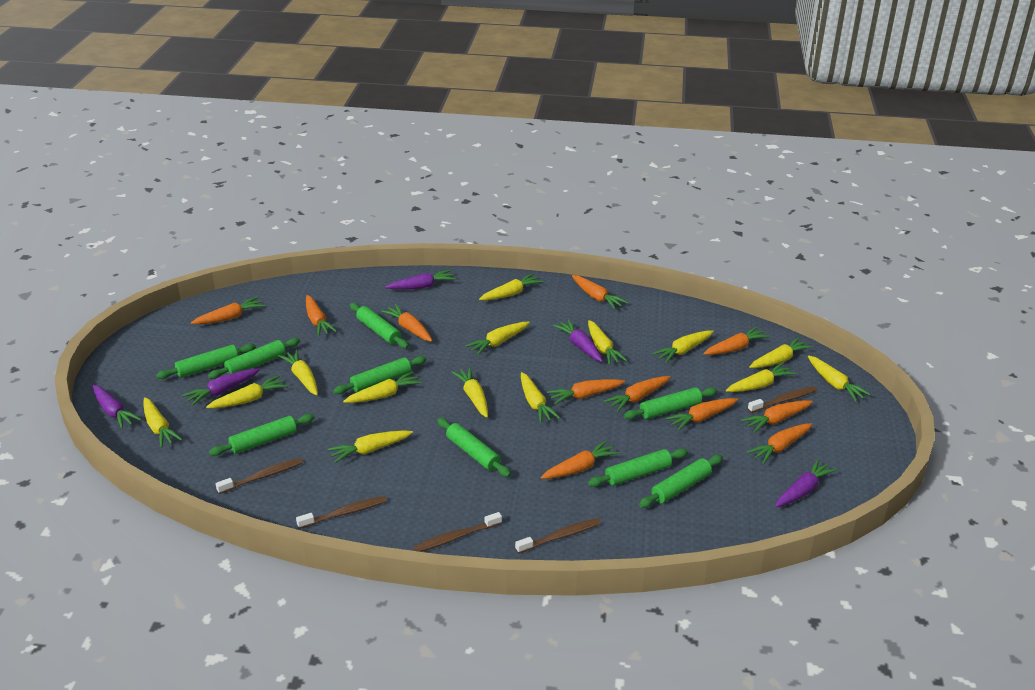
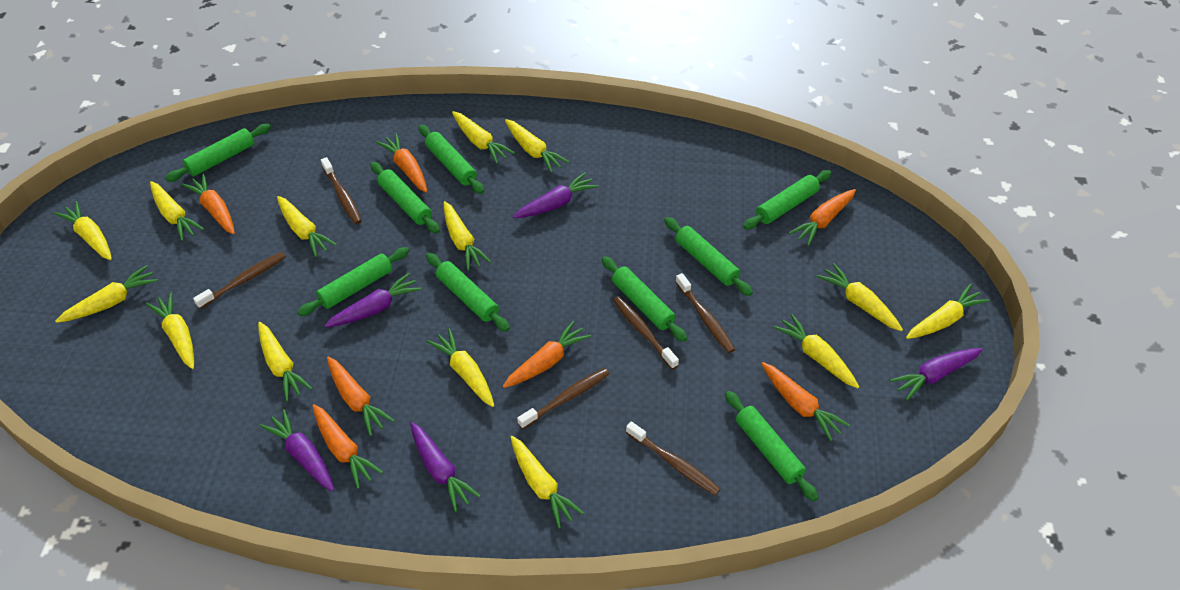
brown toothbrush: 5 -> 6
orange carrot: 11 -> 7

